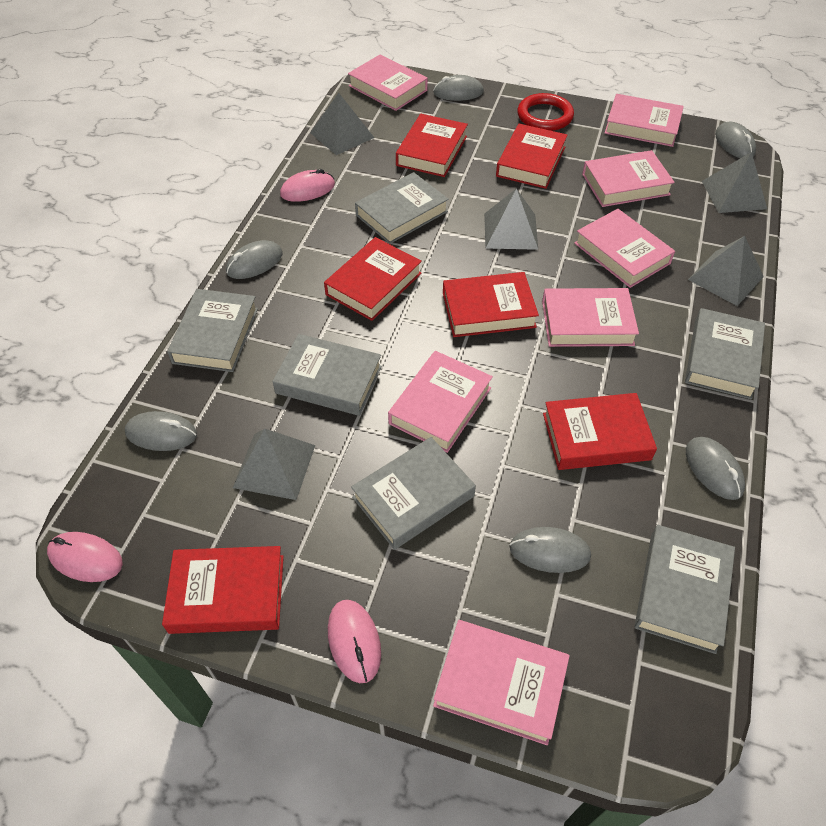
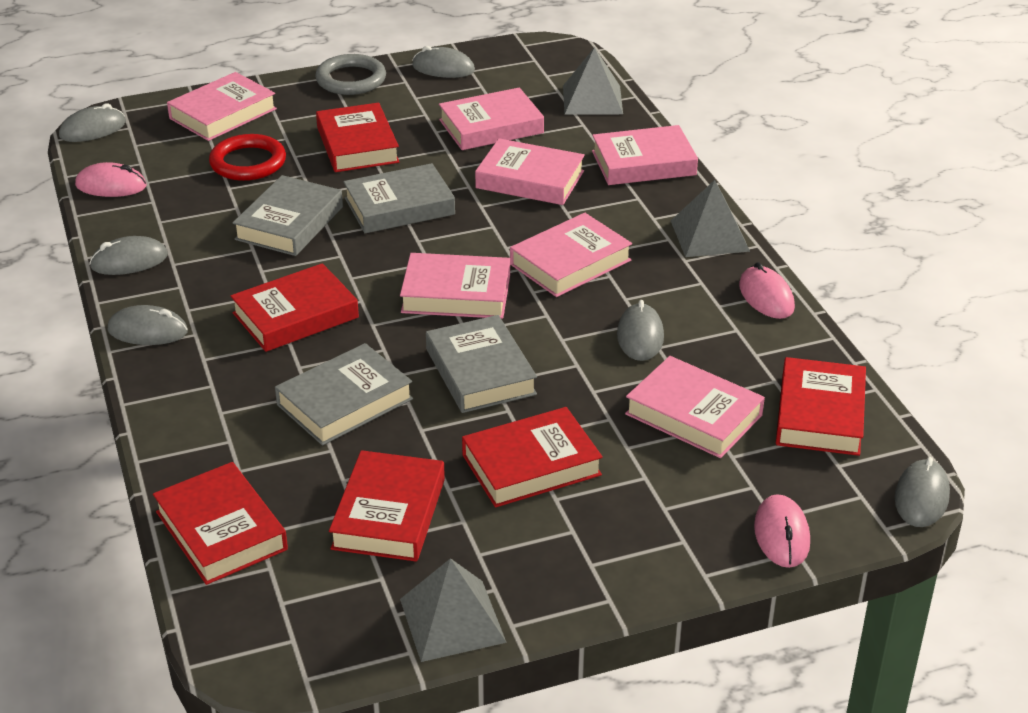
grey book: 6 -> 4
grey pyramid: 5 -> 3
grey ring: 0 -> 1

